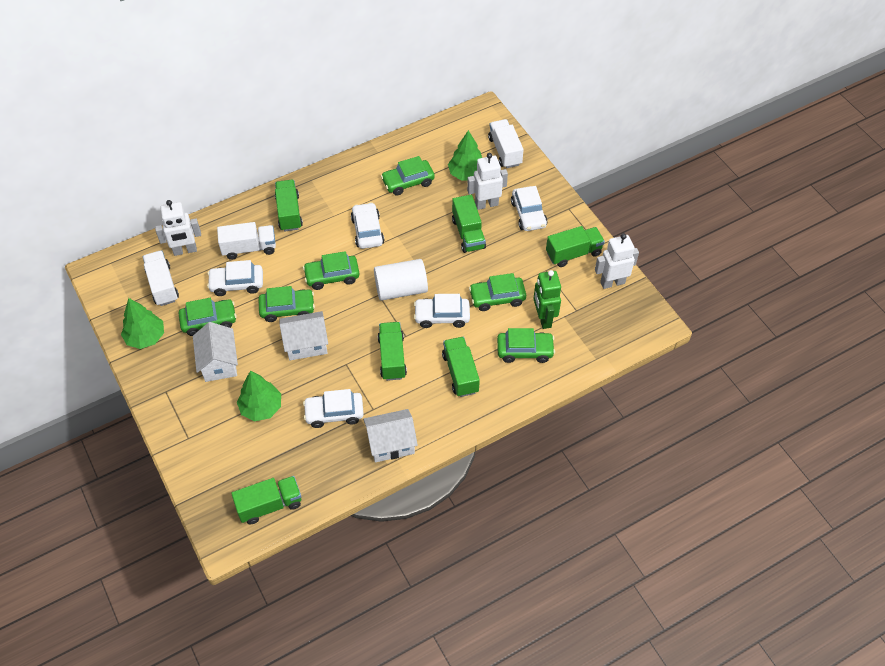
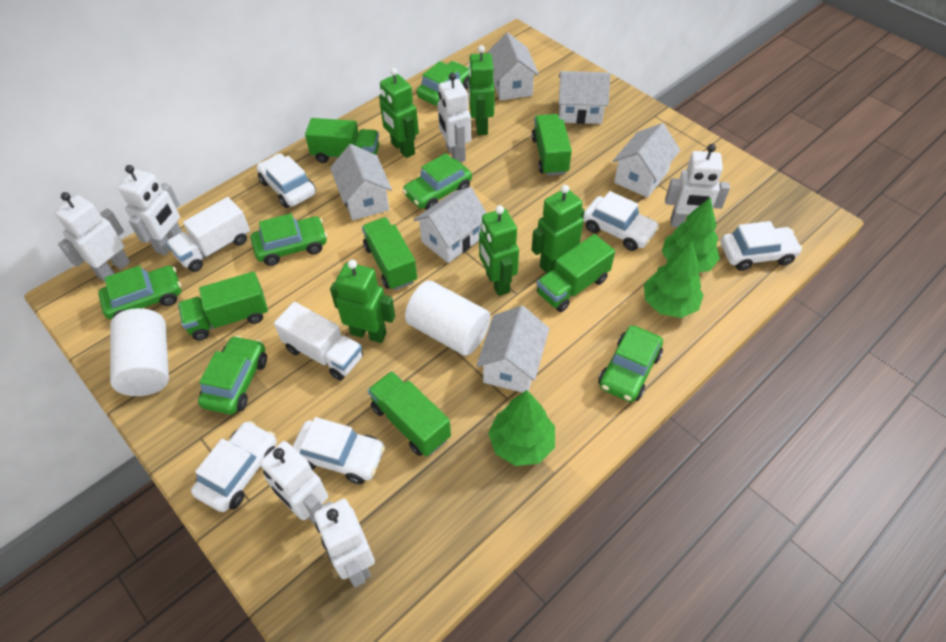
green robot: 1 -> 5
white cylinder: 1 -> 2
white house: 3 -> 6
white robot: 3 -> 6
white truck: 3 -> 2

